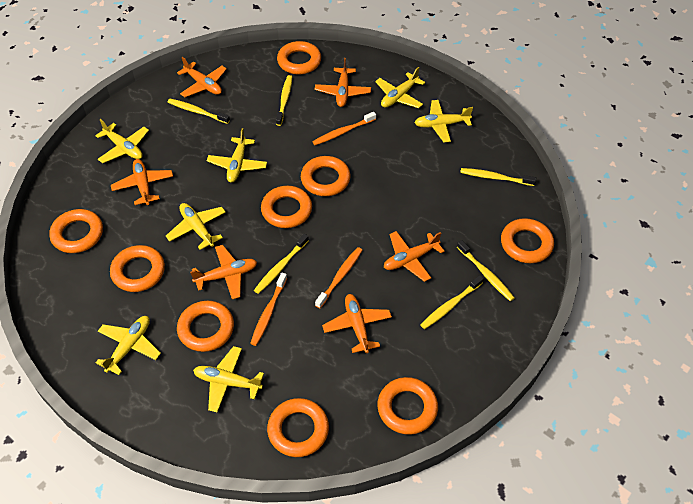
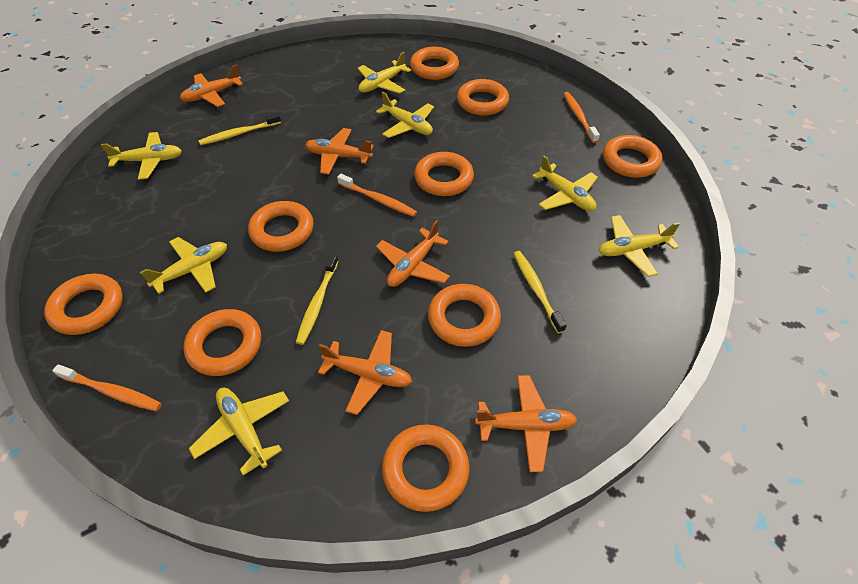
orange plane: 6 -> 5
yellow toothbrush: 6 -> 3

